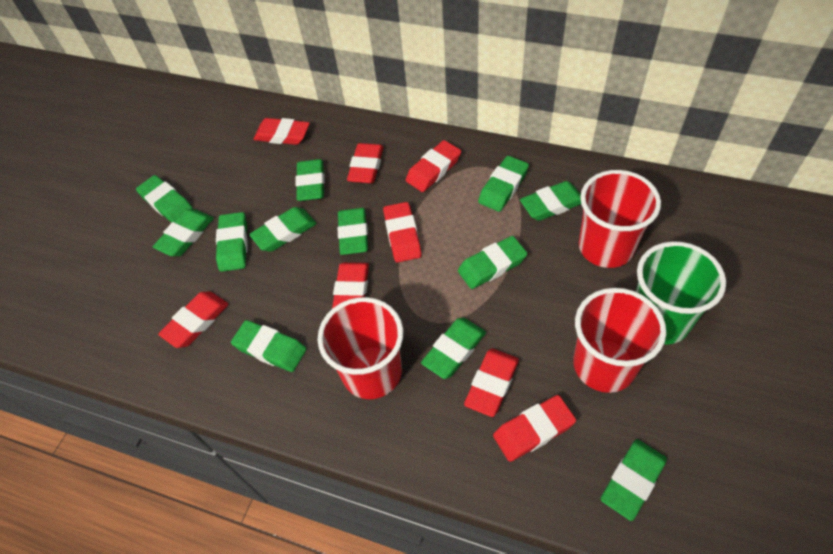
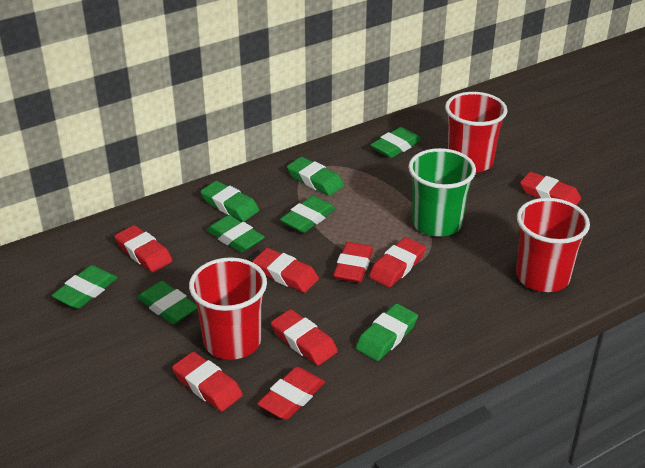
green eraser: 12 -> 8

